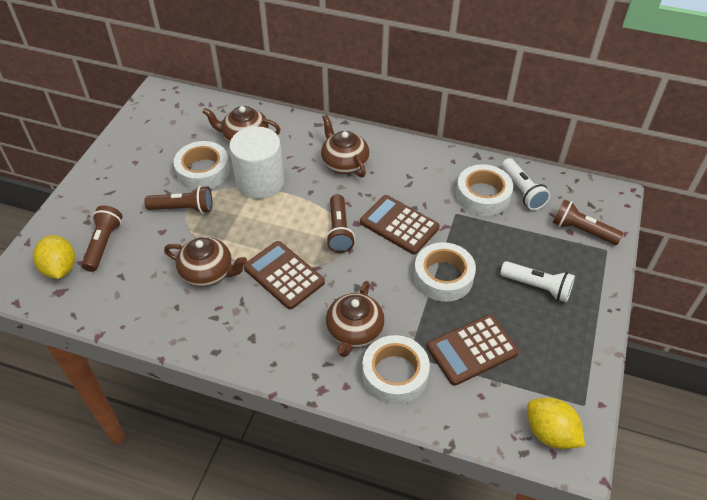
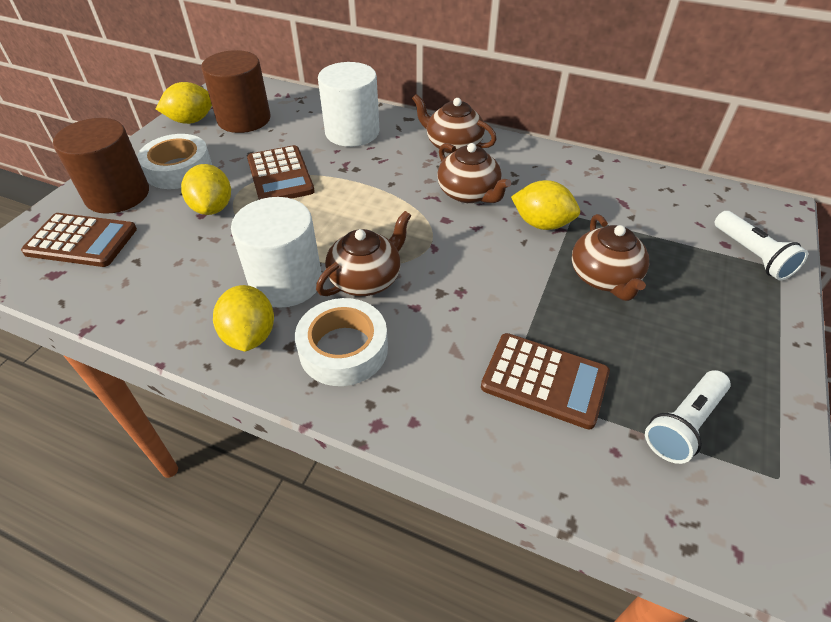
brown cylinder: 0 -> 2
brown flashlight: 4 -> 0
white cylinder: 1 -> 2
white tape: 4 -> 2
yellow lemon: 2 -> 4

